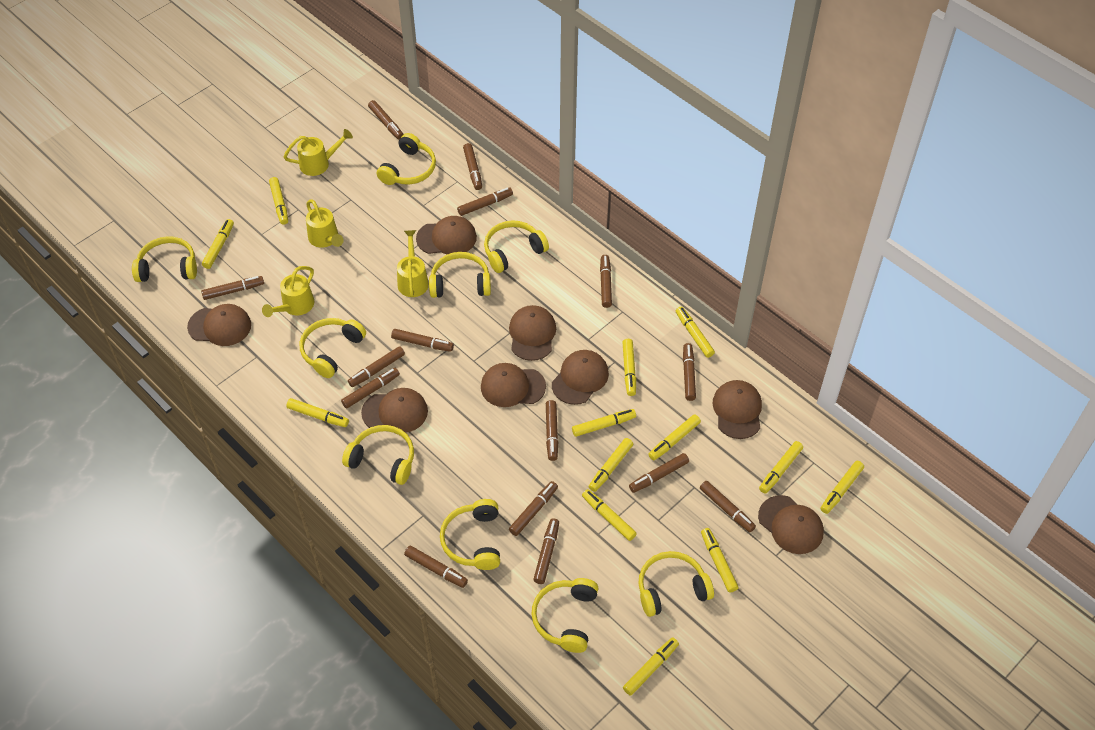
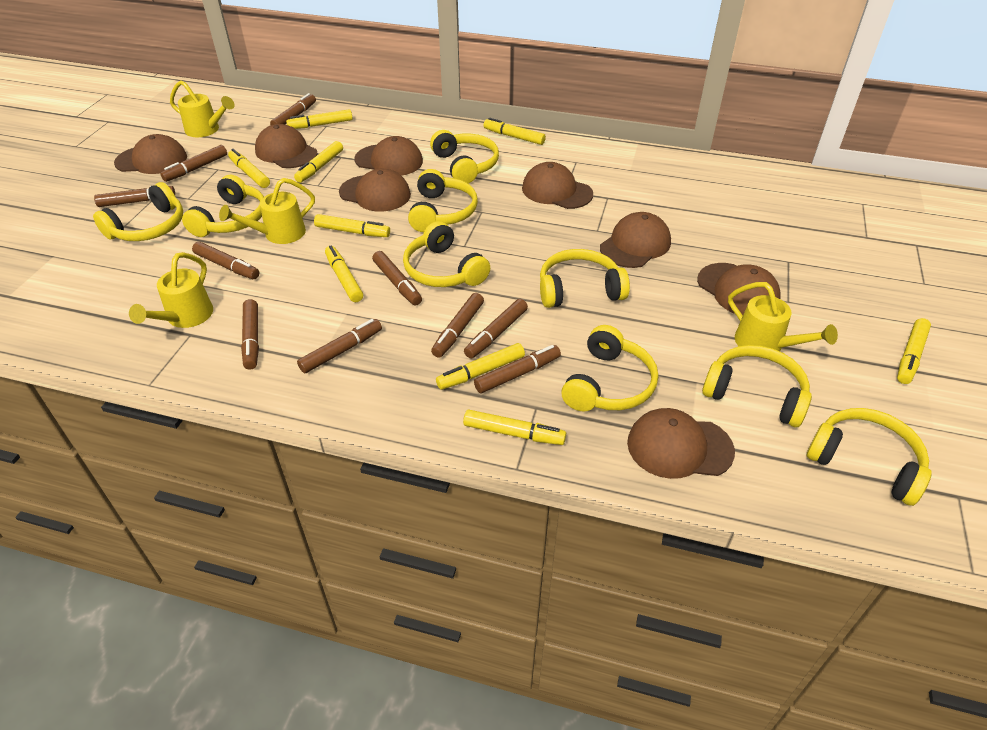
brown marker: 15 -> 10
yellow marker: 13 -> 9

